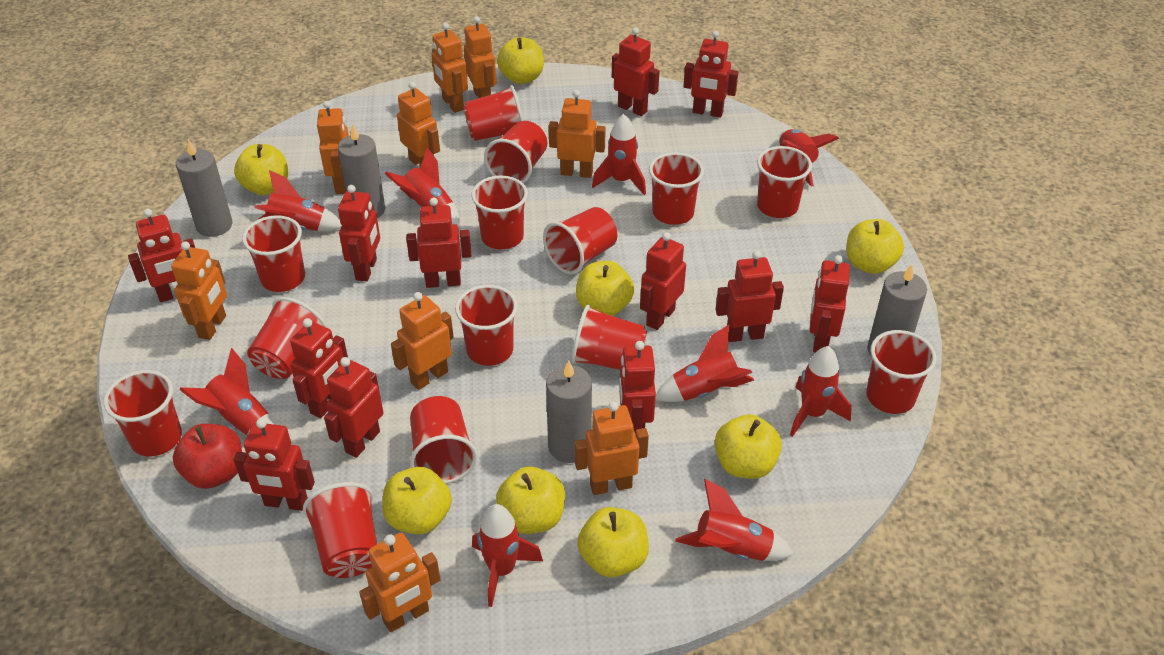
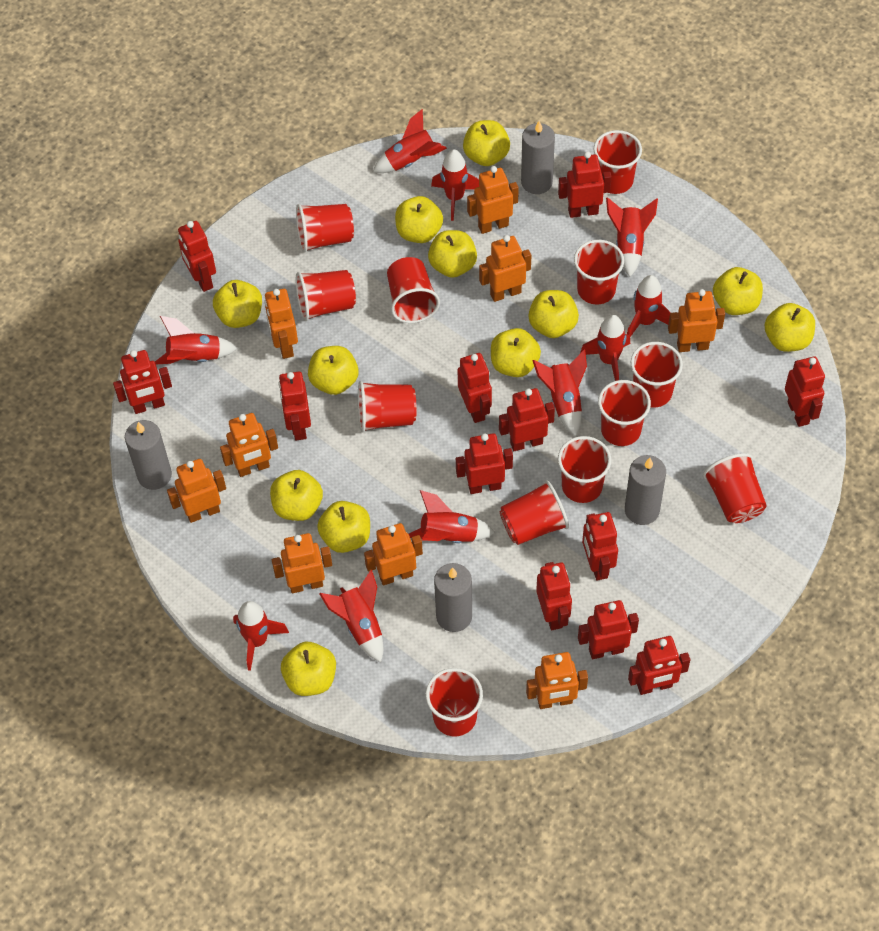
red apple: 1 -> 0
red cup: 14 -> 12
red rocket: 9 -> 10
yellow apple: 8 -> 12

